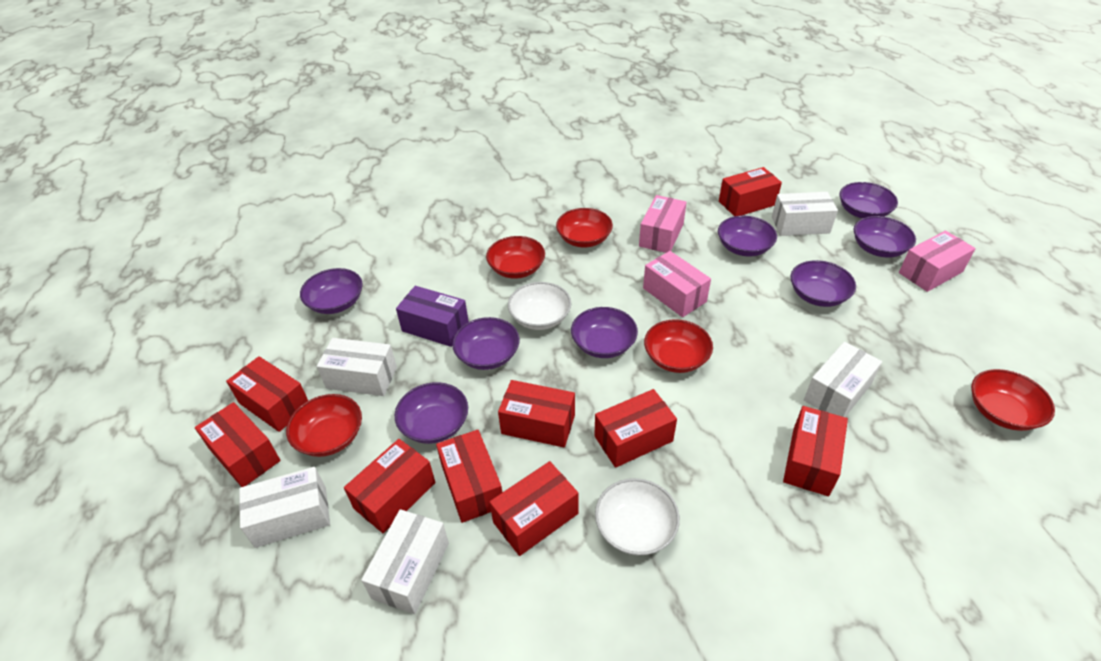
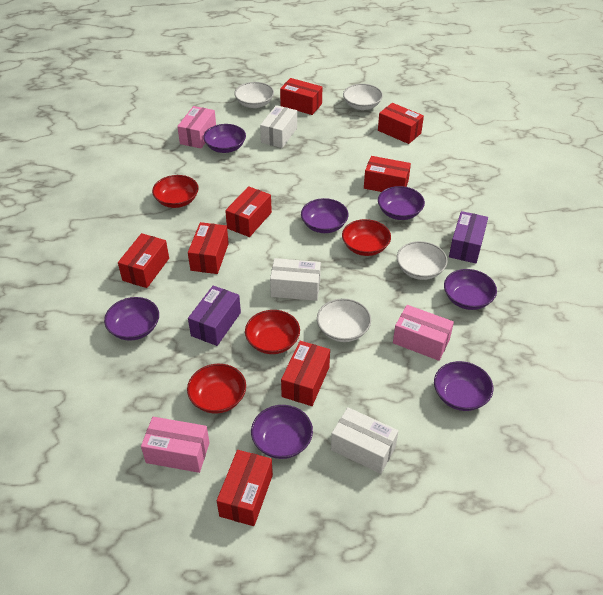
purple bowl: 8 -> 7
purple box: 1 -> 2
red bowl: 5 -> 4
red box: 9 -> 8
white bowl: 2 -> 4
white box: 5 -> 3

